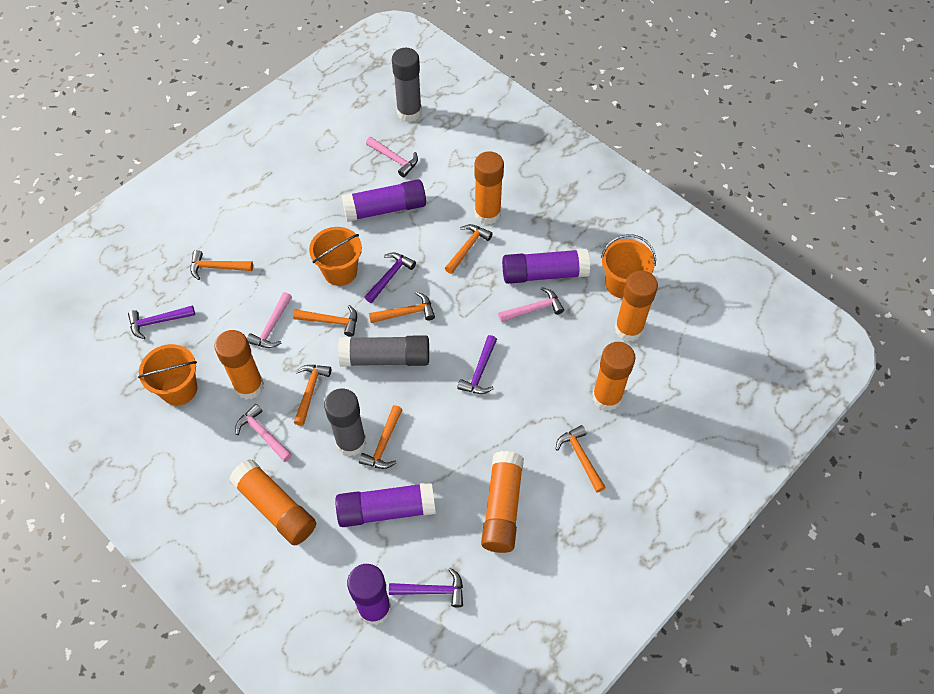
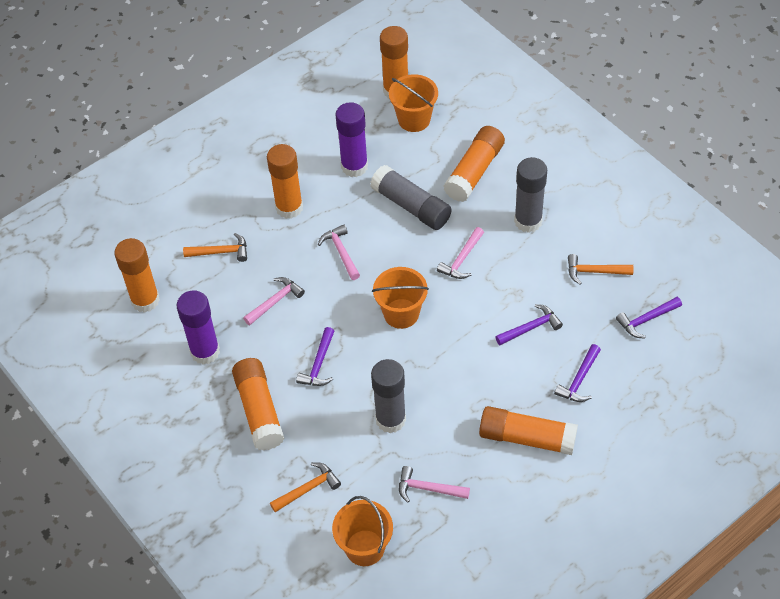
orange hammer: 7 -> 3
purple glue stick: 4 -> 2

